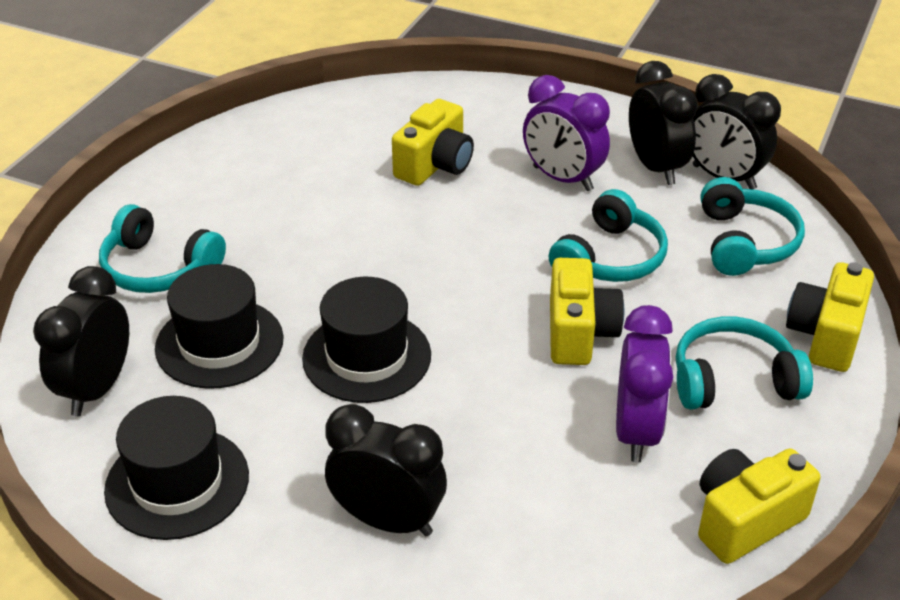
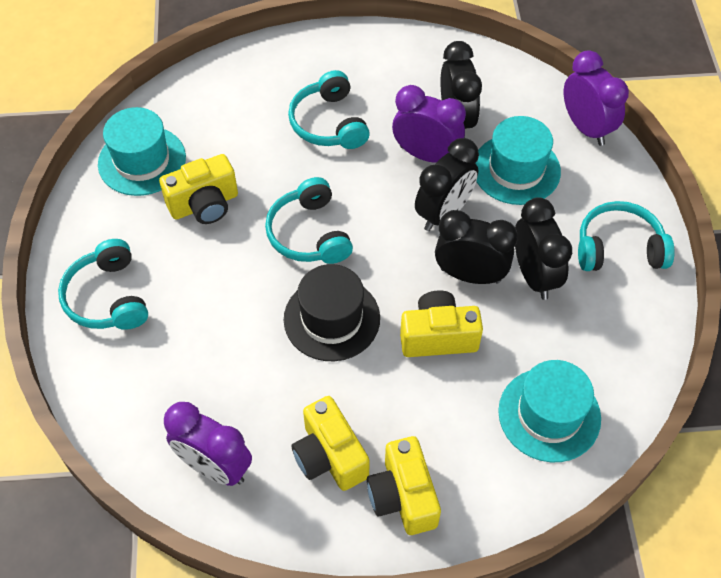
black hat: 3 -> 1
purple clock: 2 -> 3
turquoise hat: 0 -> 3

